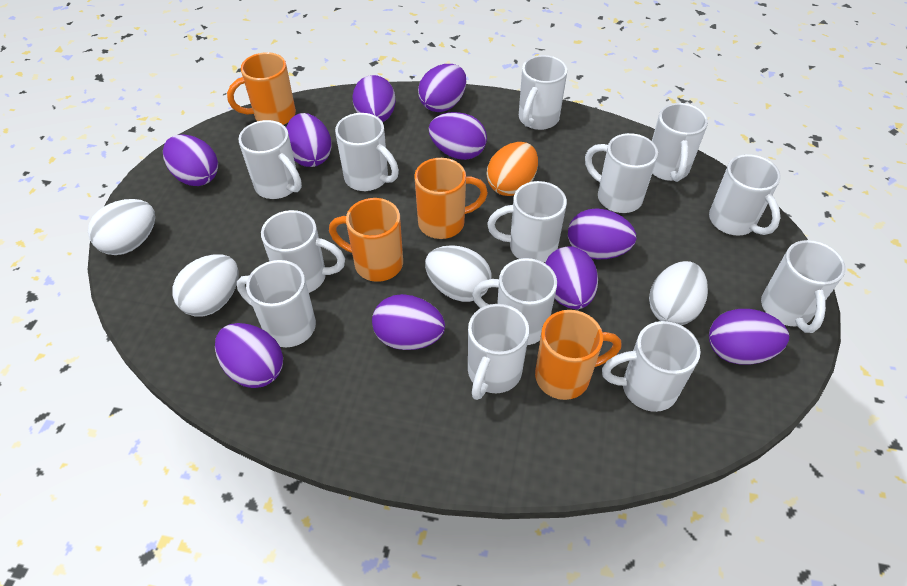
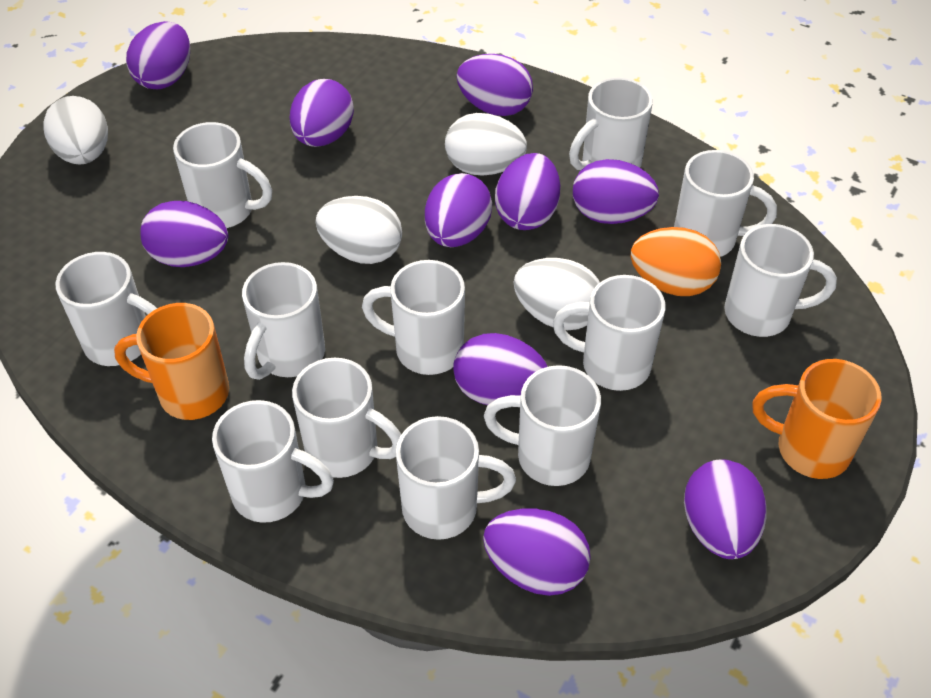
orange mug: 4 -> 2
white mug: 13 -> 12

